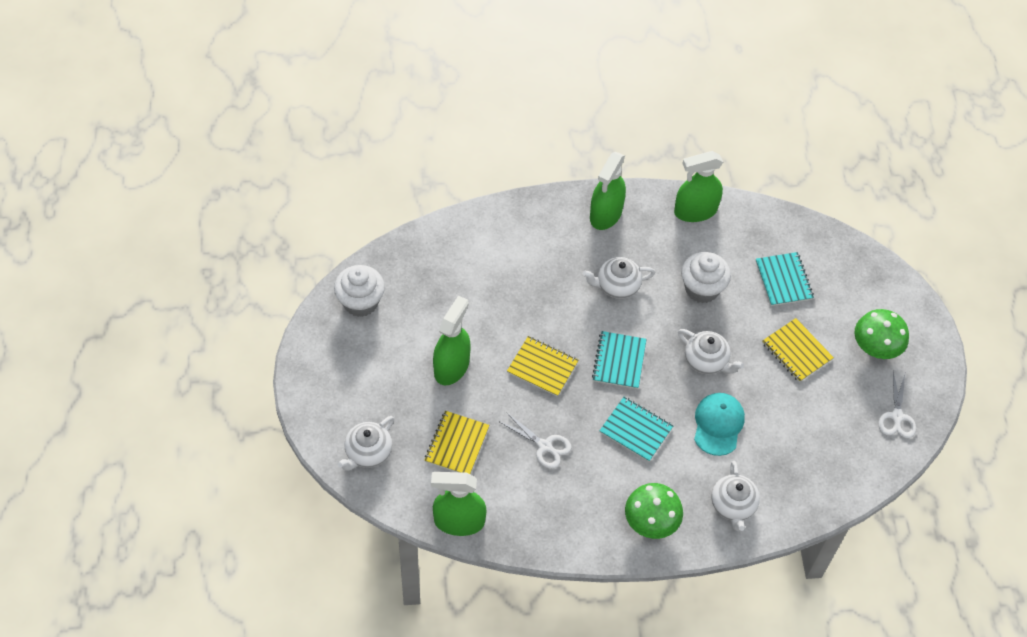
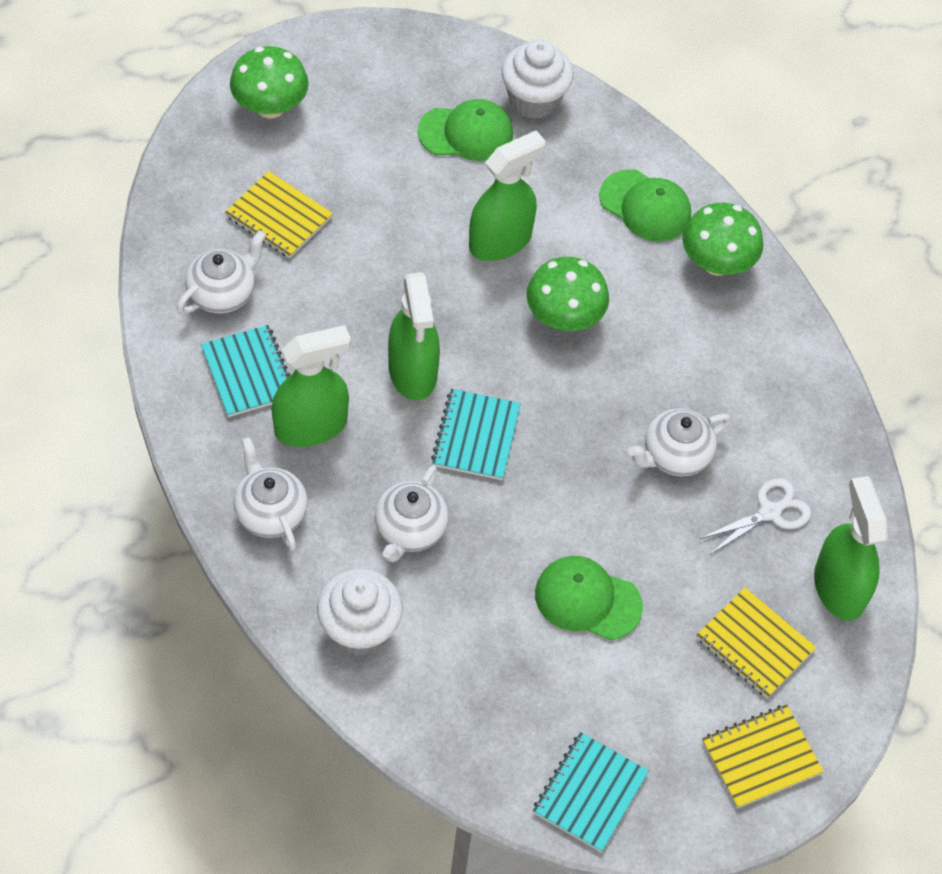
green cap: 0 -> 3
green mushroom: 2 -> 3
turquoise cap: 1 -> 0
white scissors: 2 -> 1

